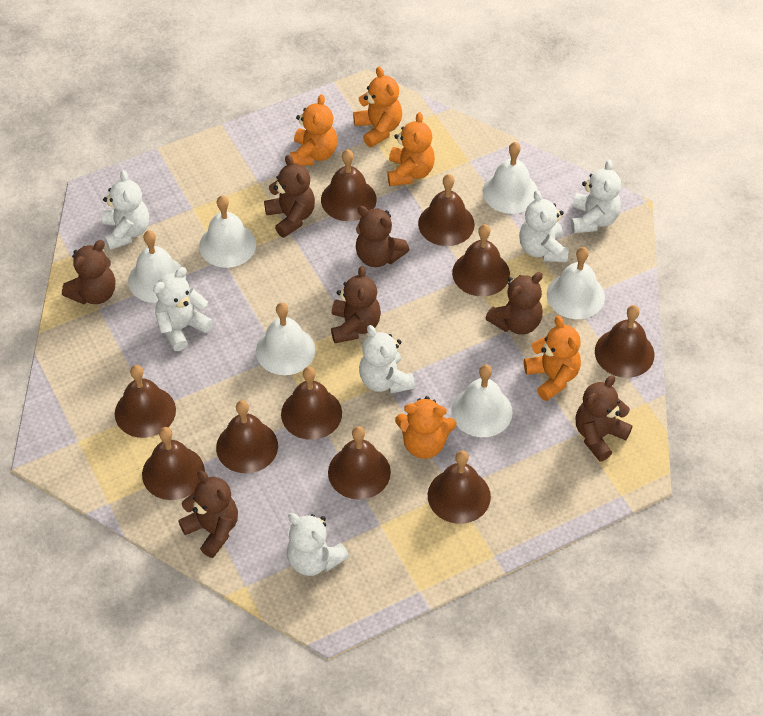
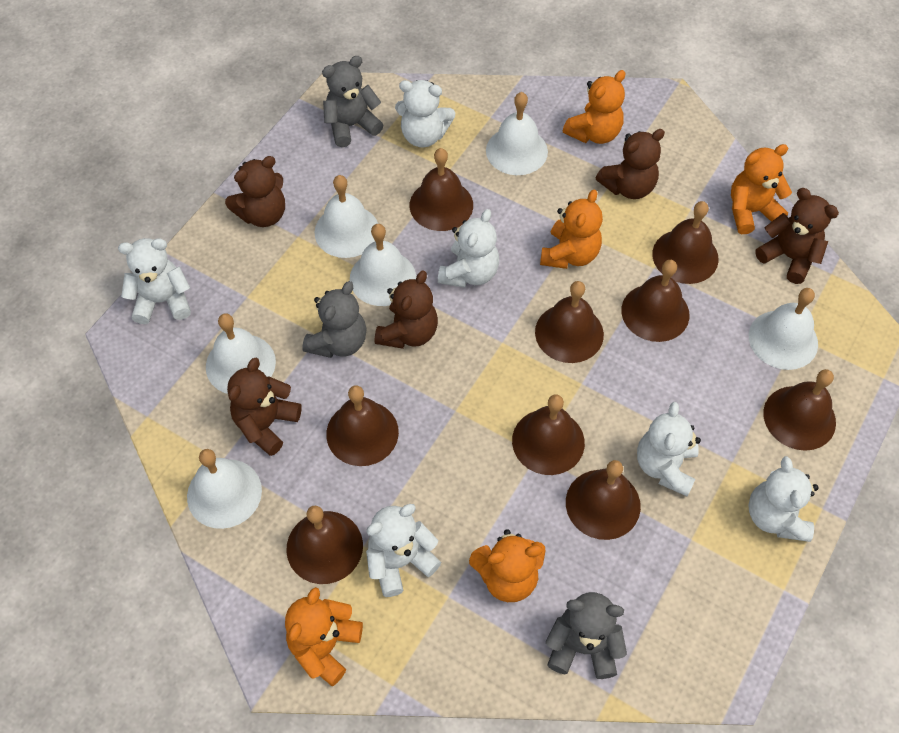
brown bell: 10 -> 9
brown teddy bear: 7 -> 5
grey teddy bear: 0 -> 3

